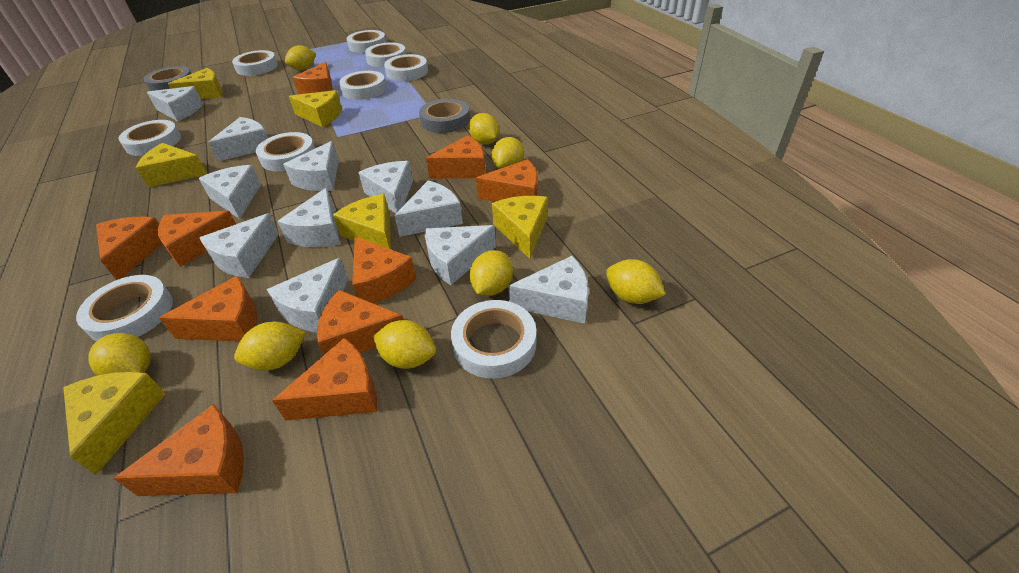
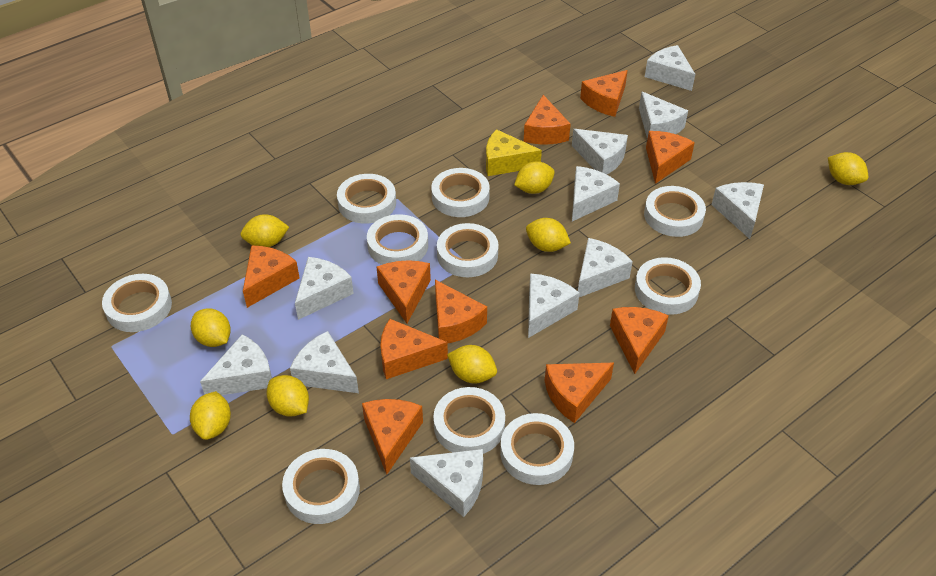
grey tape: 2 -> 0
white tape: 9 -> 10
yellow cheese: 6 -> 1

